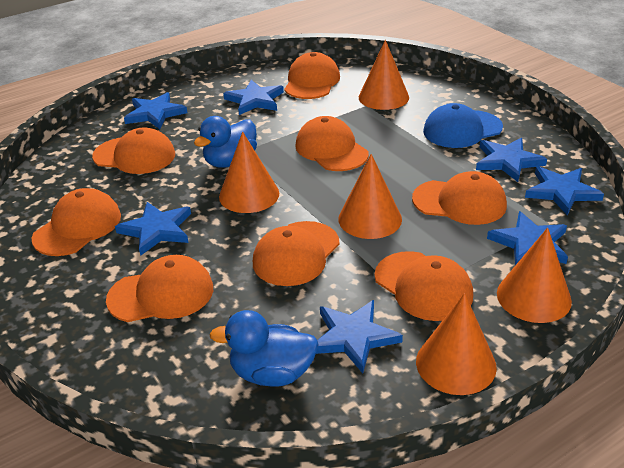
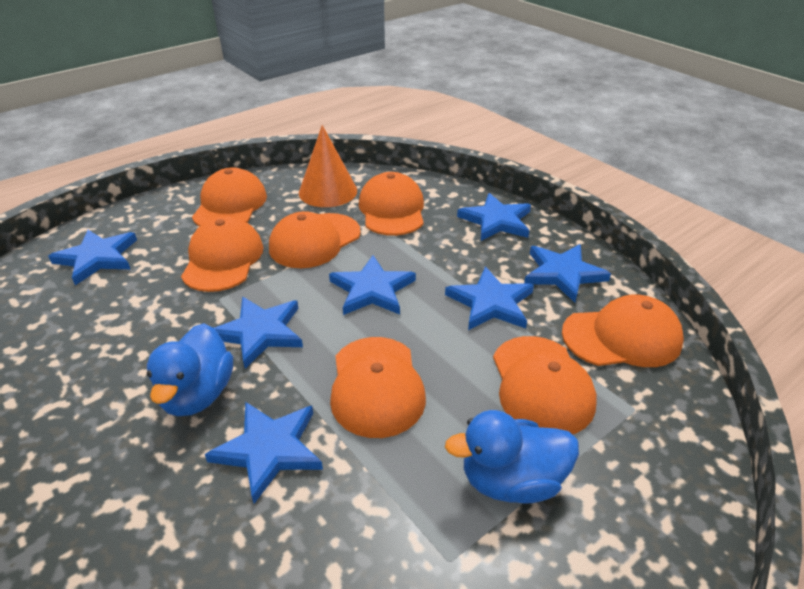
blue cap: 1 -> 0
orange cap: 8 -> 7
orange cone: 5 -> 1

